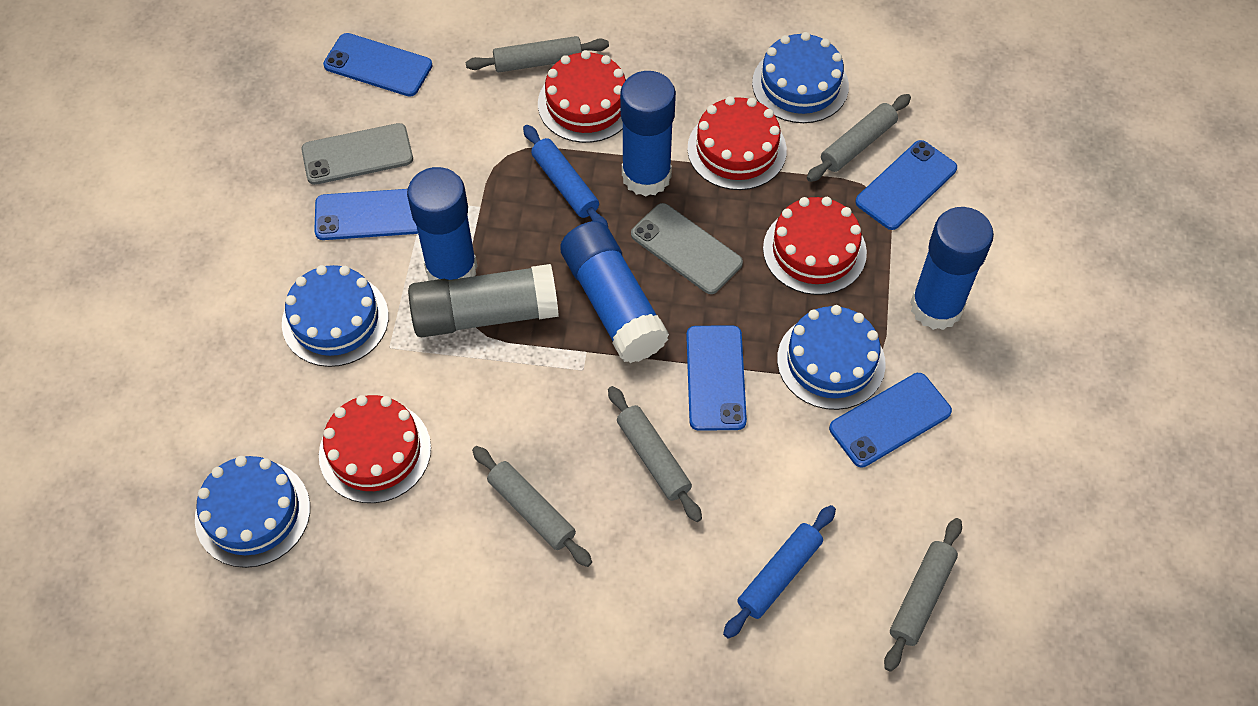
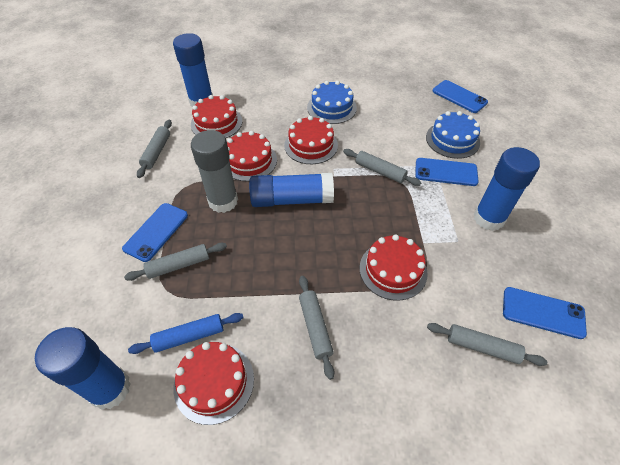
blue cake: 4 -> 2
blue phone: 5 -> 4
blue rolling pin: 2 -> 1
grey phone: 2 -> 0
red cake: 4 -> 5

